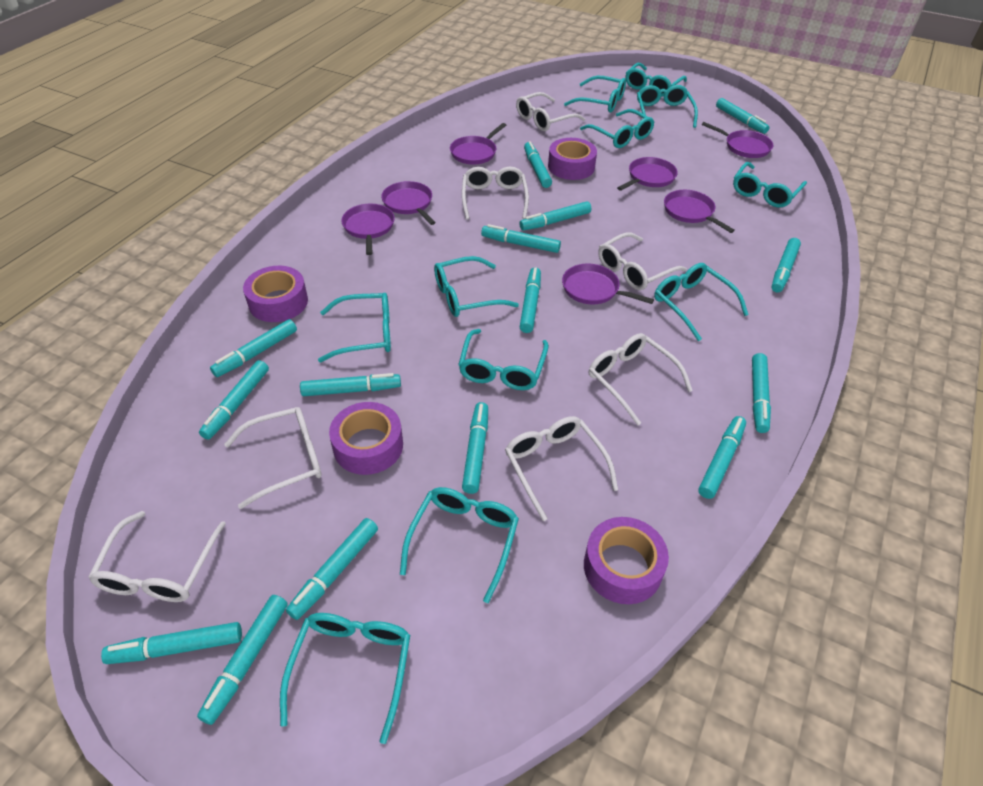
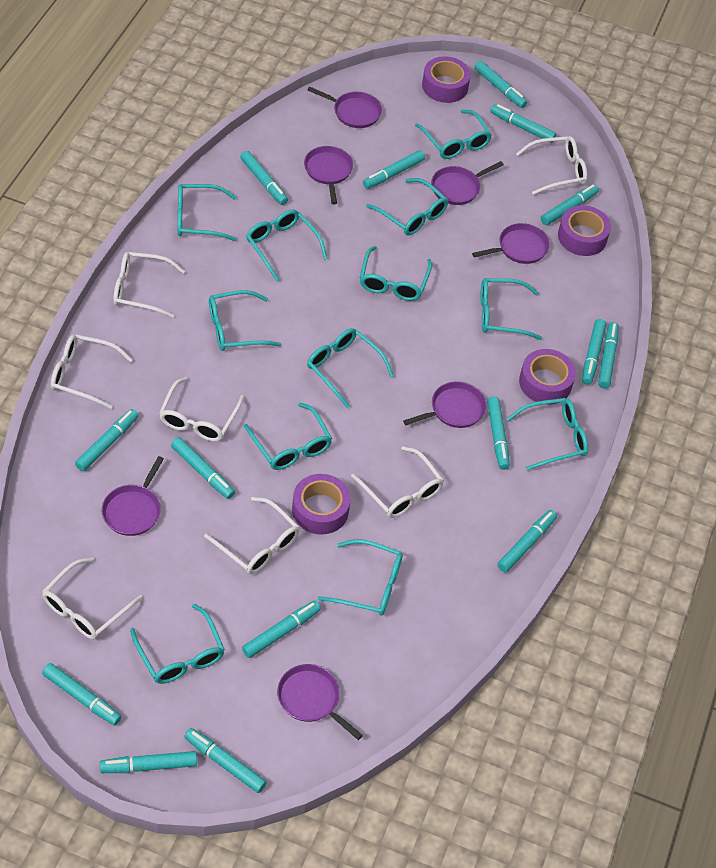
turquoise glasses: 11 -> 12

